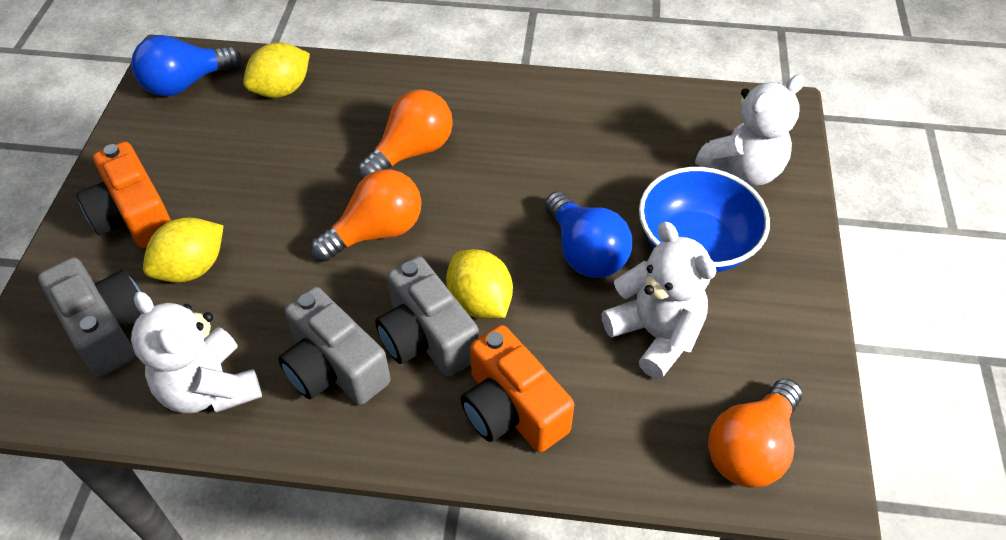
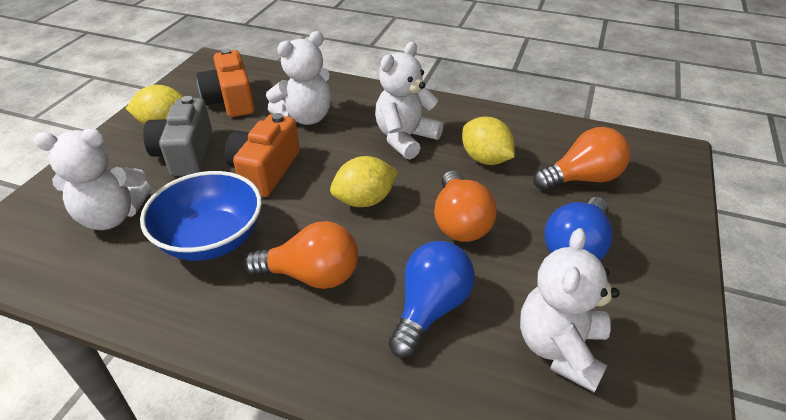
grey camera: 3 -> 1
white teddy bear: 3 -> 4

